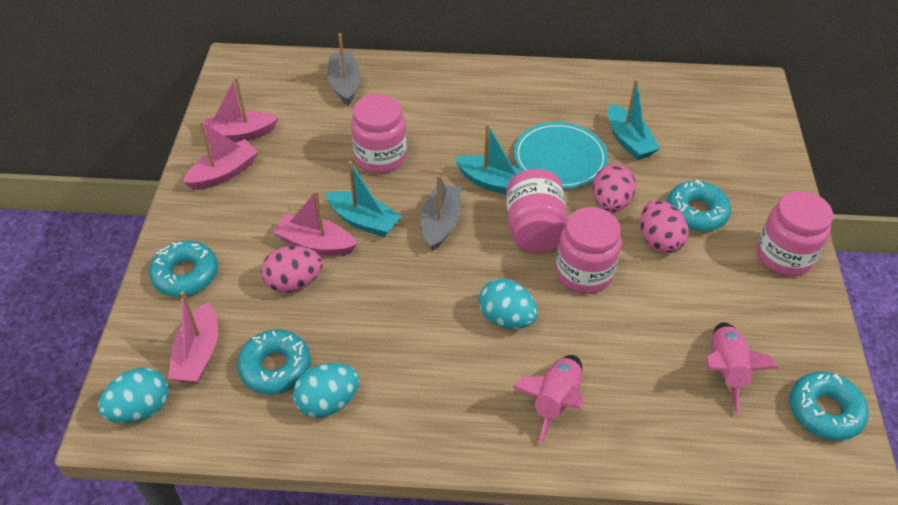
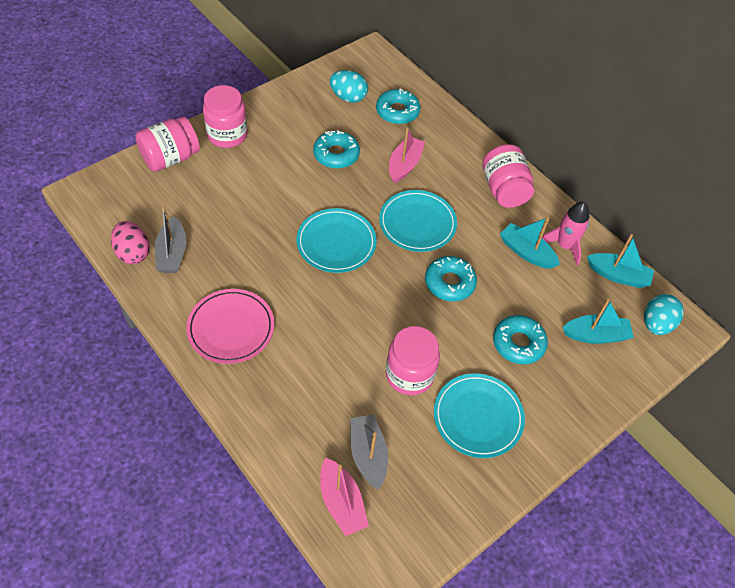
pink boat: 4 -> 2
pink egg: 3 -> 1
pink plate: 0 -> 1
pink rocket: 2 -> 1
turquoise egg: 3 -> 2
turquoise plate: 1 -> 3

